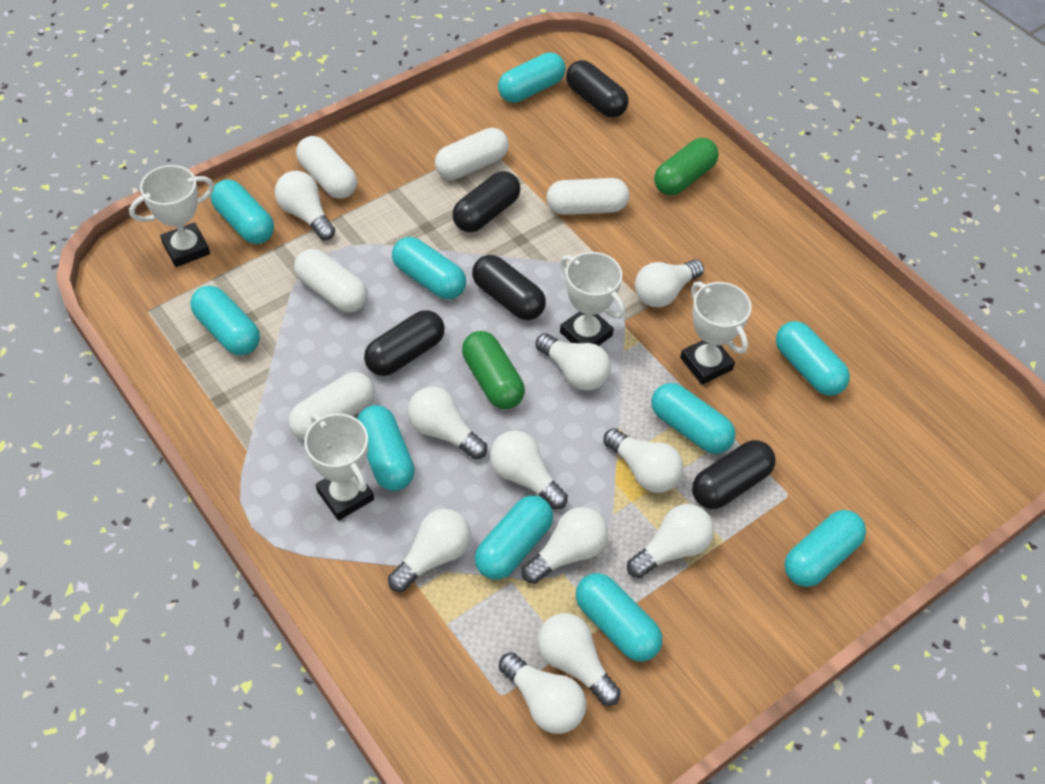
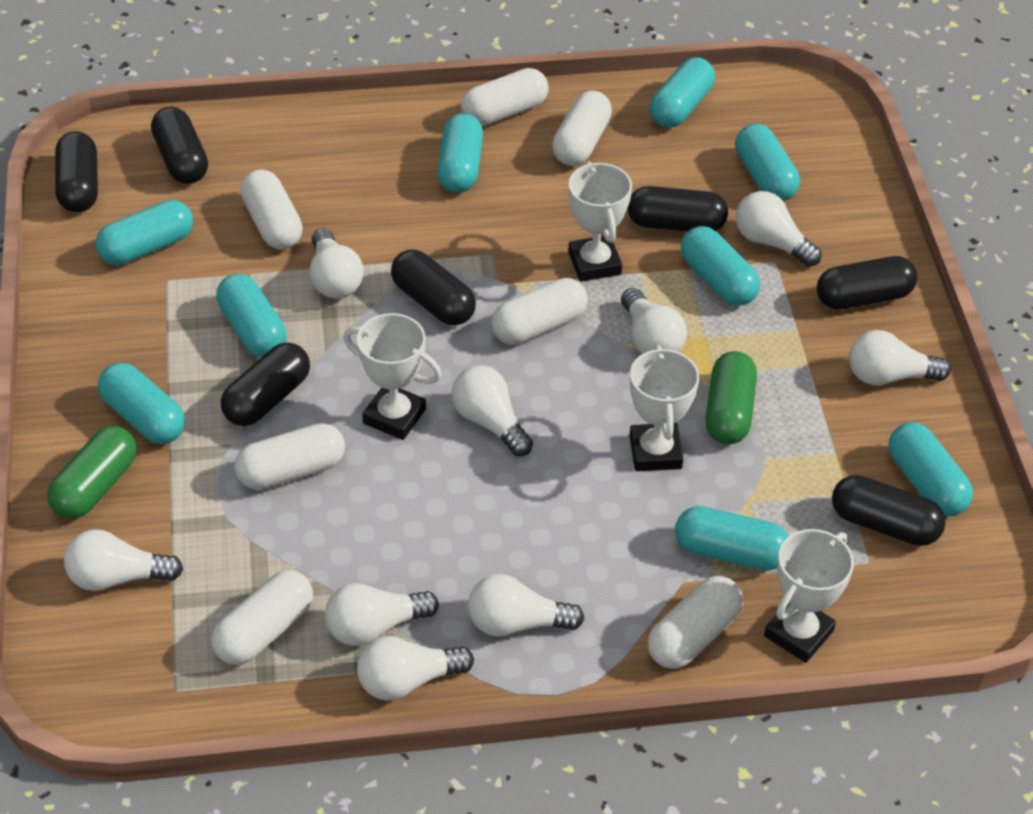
black capsule: 5 -> 7
turquoise capsule: 10 -> 9
white capsule: 5 -> 7
white light bulb: 11 -> 9

